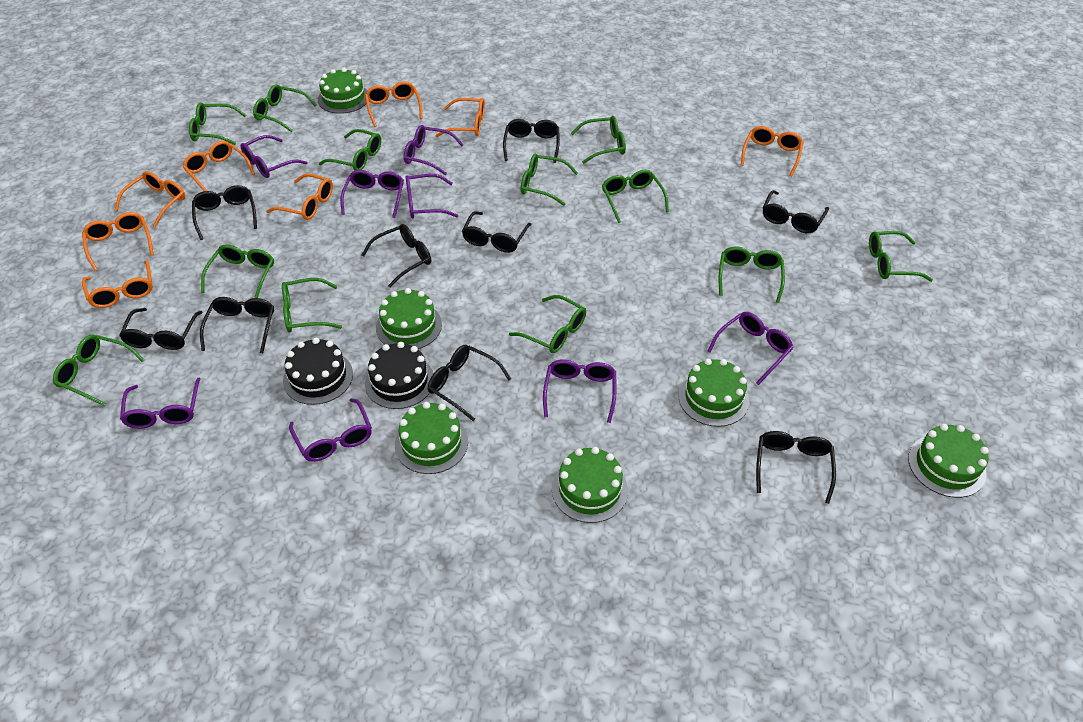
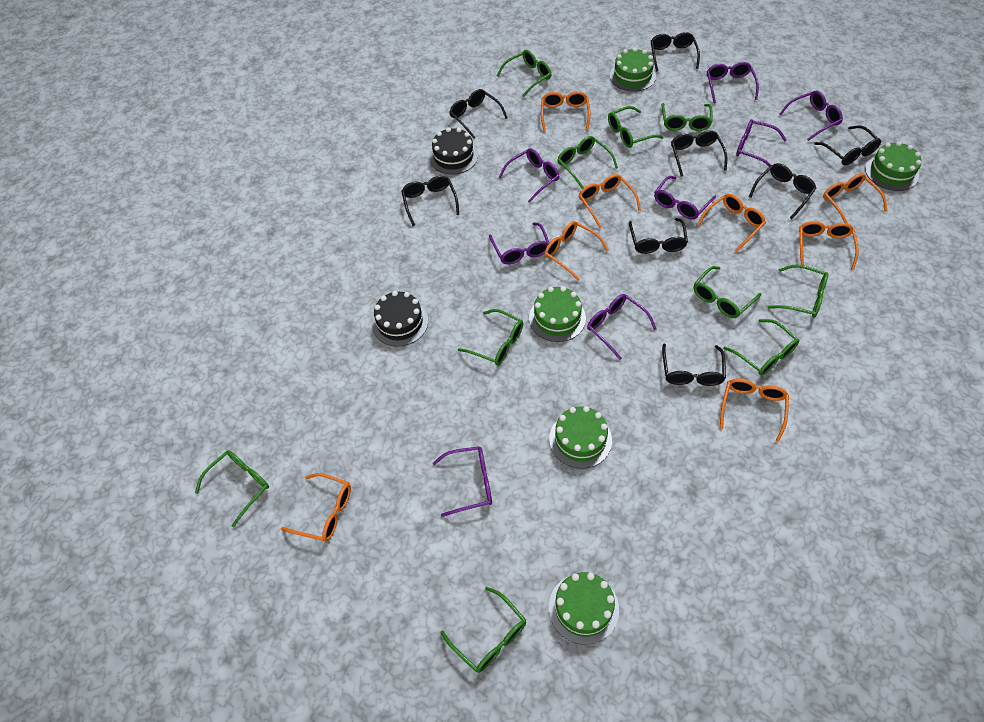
black glasses: 9 -> 8
green cake: 6 -> 5
green glasses: 12 -> 10

